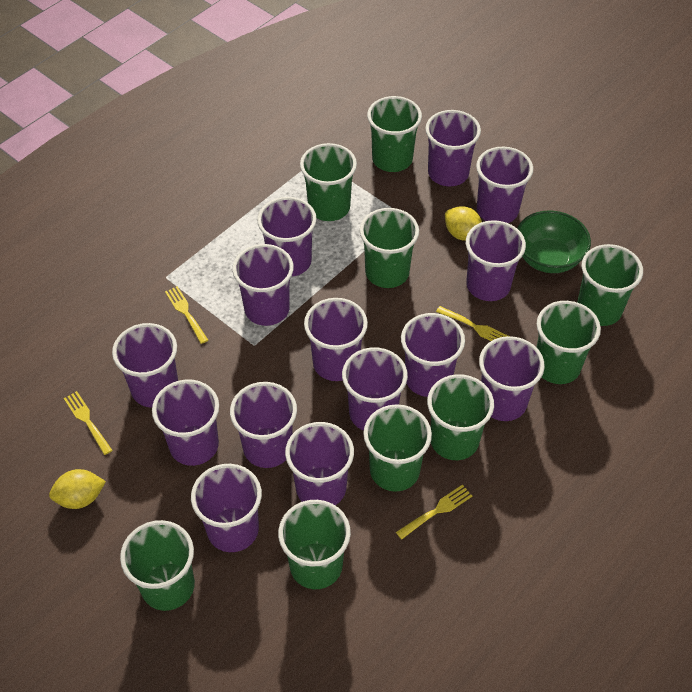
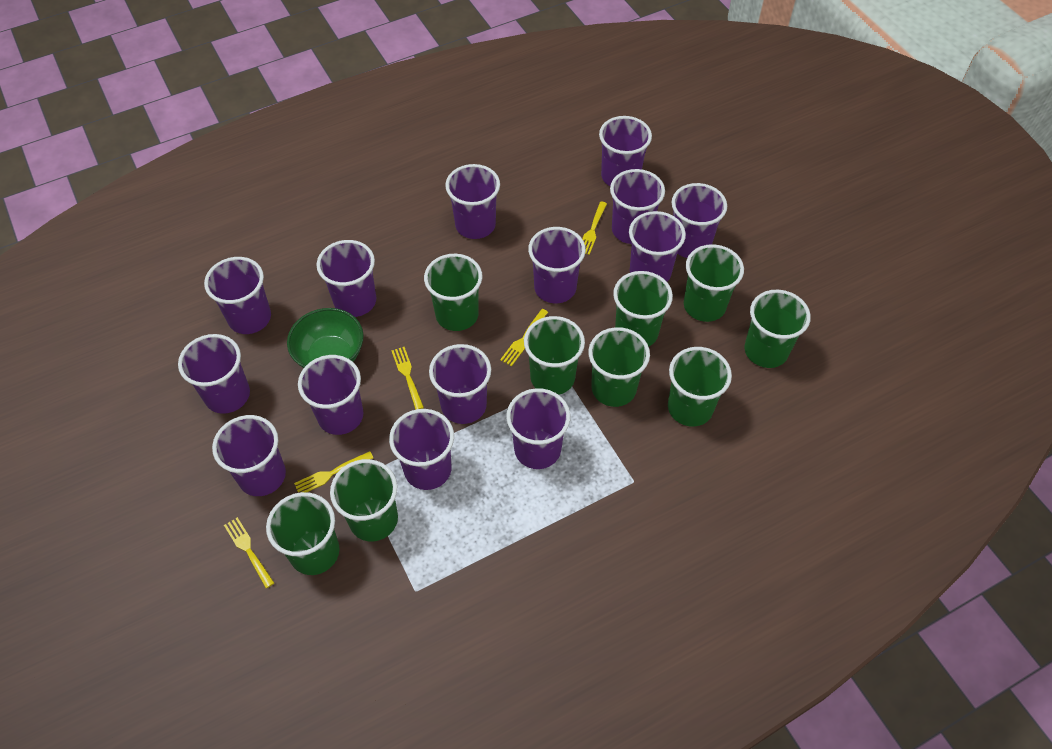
yellow fork: 4 -> 5
yellow lemon: 2 -> 0

